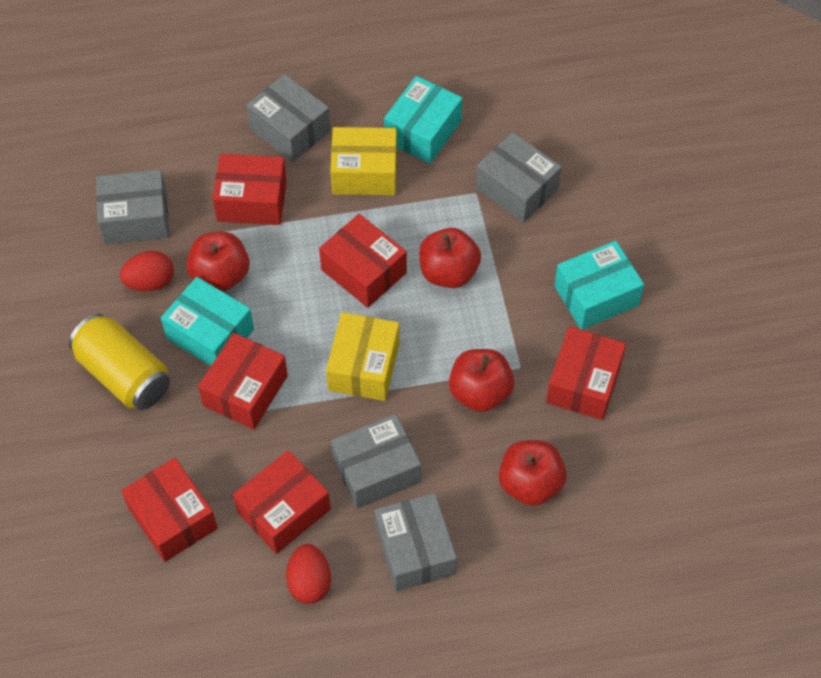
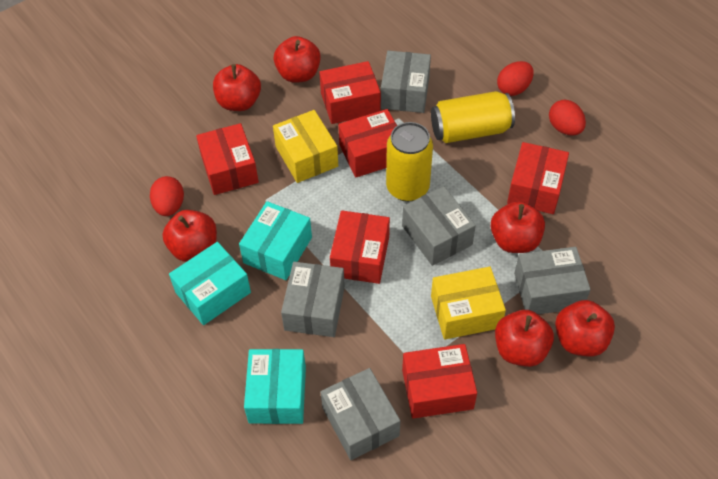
red apple: 4 -> 6
red egg: 2 -> 3
yellow can: 1 -> 2

